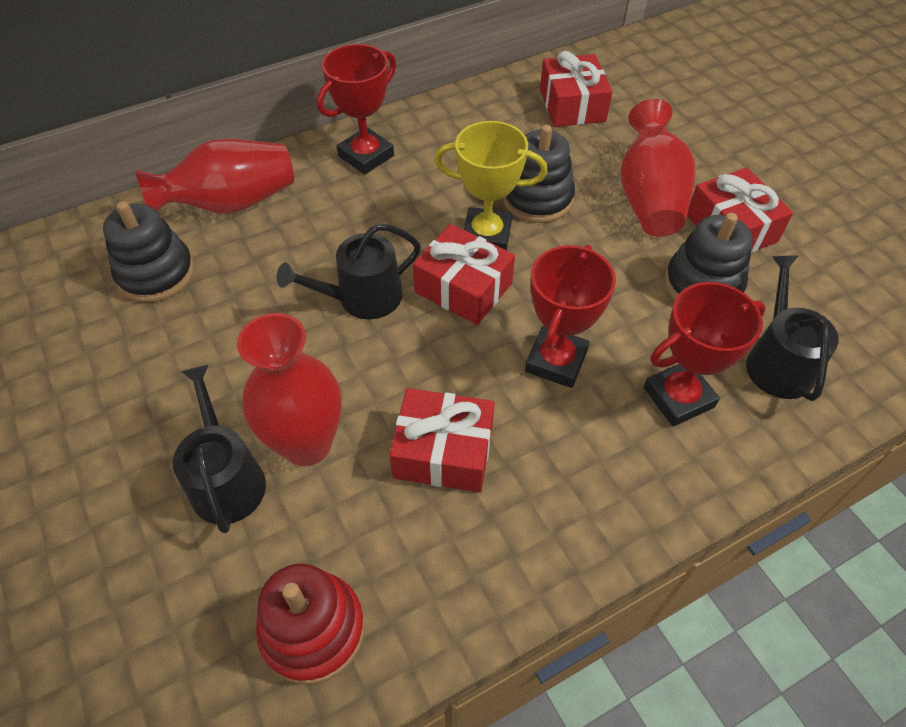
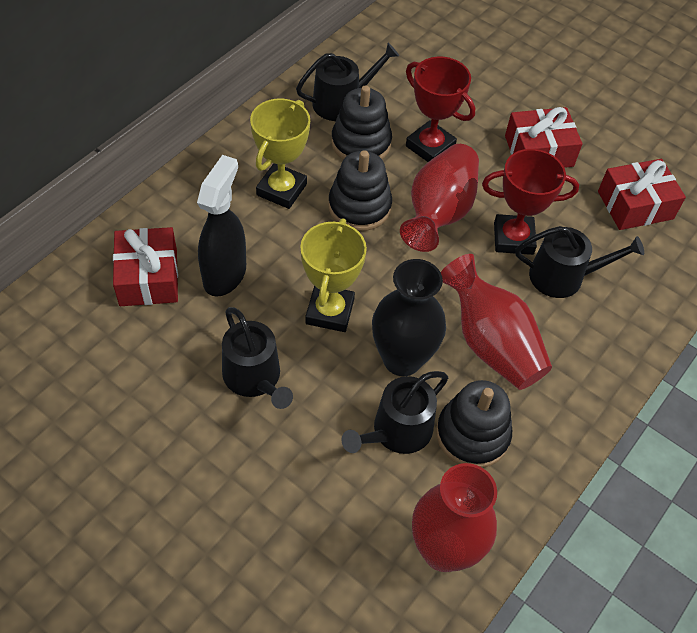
black spray bottle: 0 -> 1
black vase: 0 -> 1
black watering can: 3 -> 4
red gift: 4 -> 3
red stacking toy: 1 -> 0
red trophy: 3 -> 2
yellow trophy: 1 -> 2

